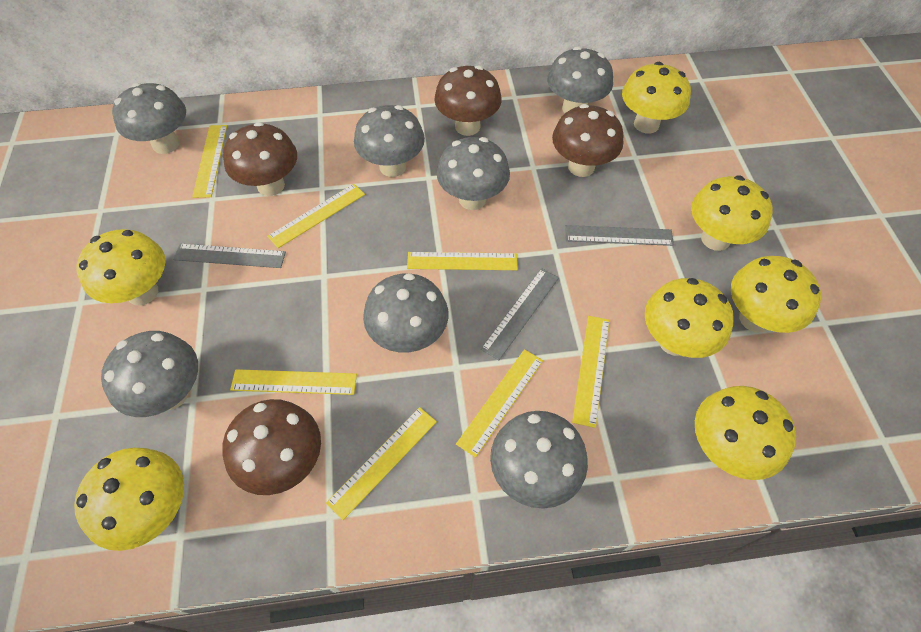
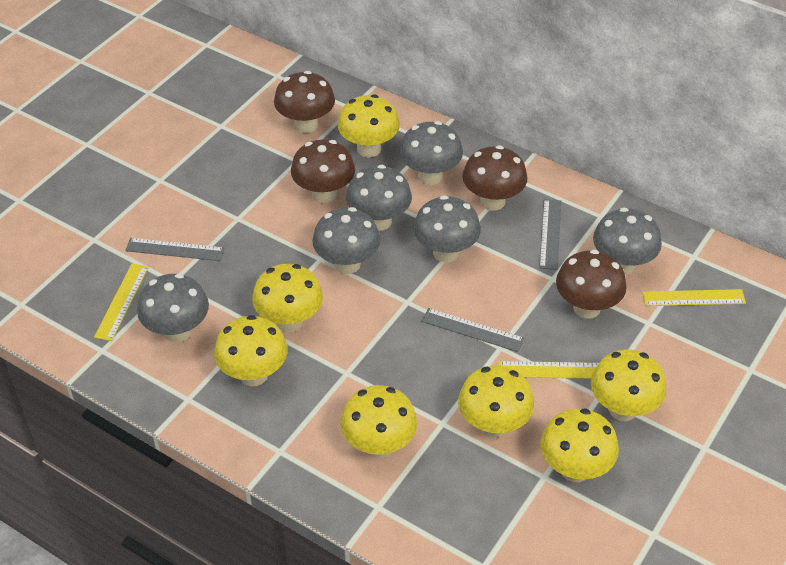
grey mushroom: 7 -> 6
yellow ruler: 7 -> 3

